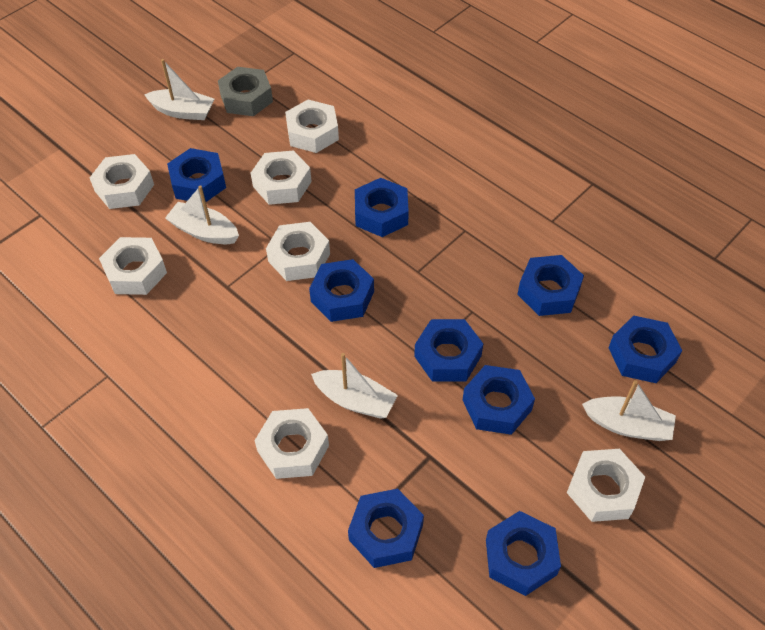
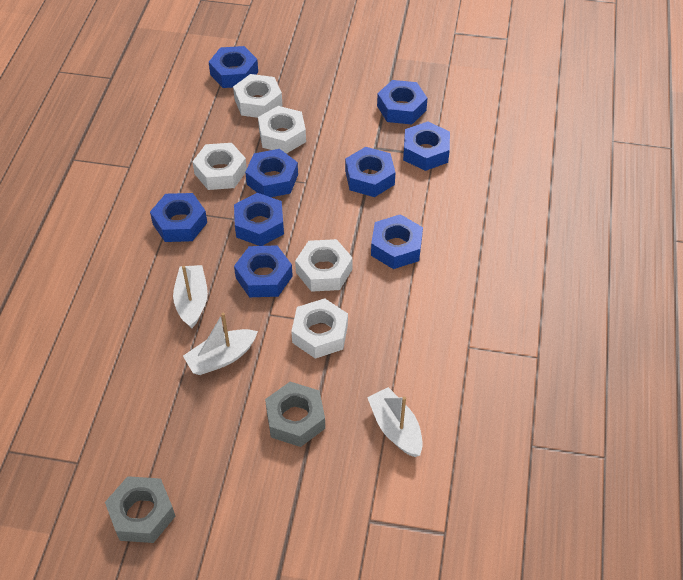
grey nut: 1 -> 2
white boat: 4 -> 3
white nut: 7 -> 5

